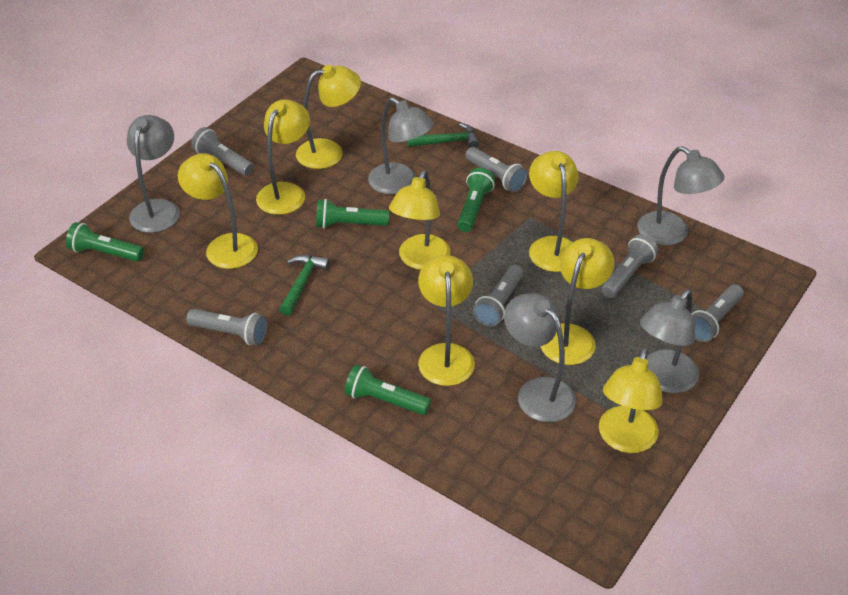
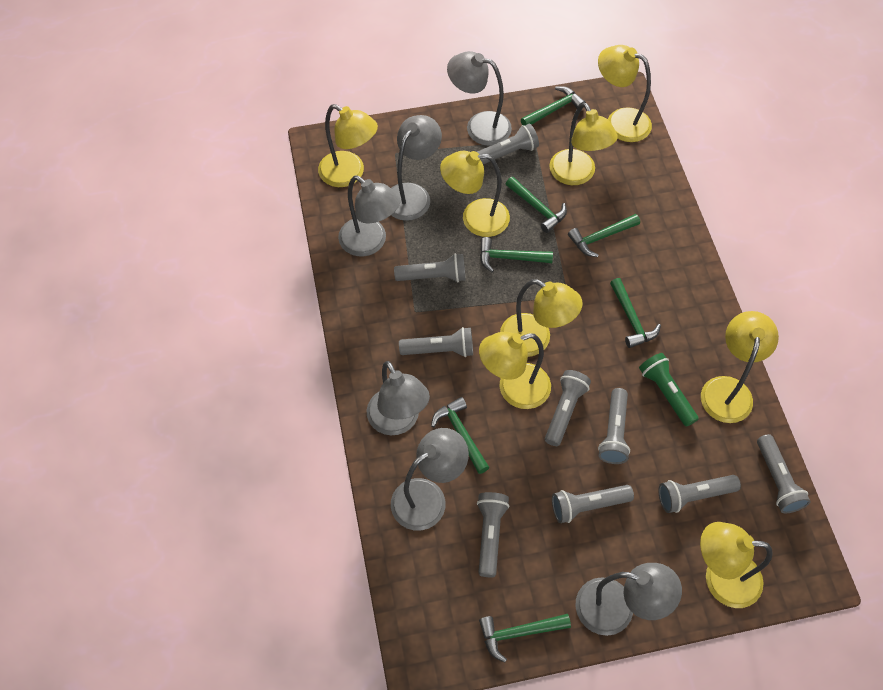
green flashlight: 4 -> 1
green hammer: 2 -> 7
grey flashlight: 6 -> 9
grey lamp: 5 -> 6

